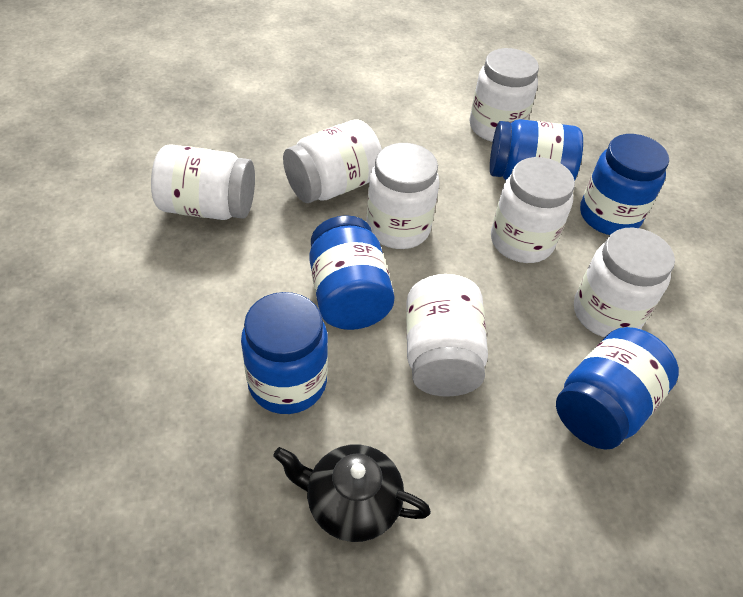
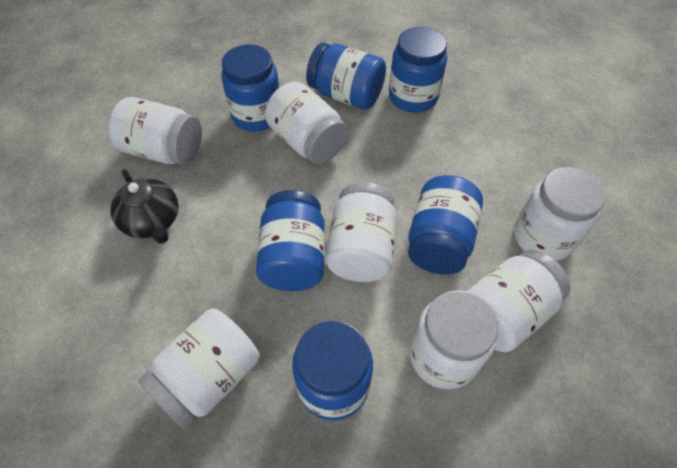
blue jar: 5 -> 6

